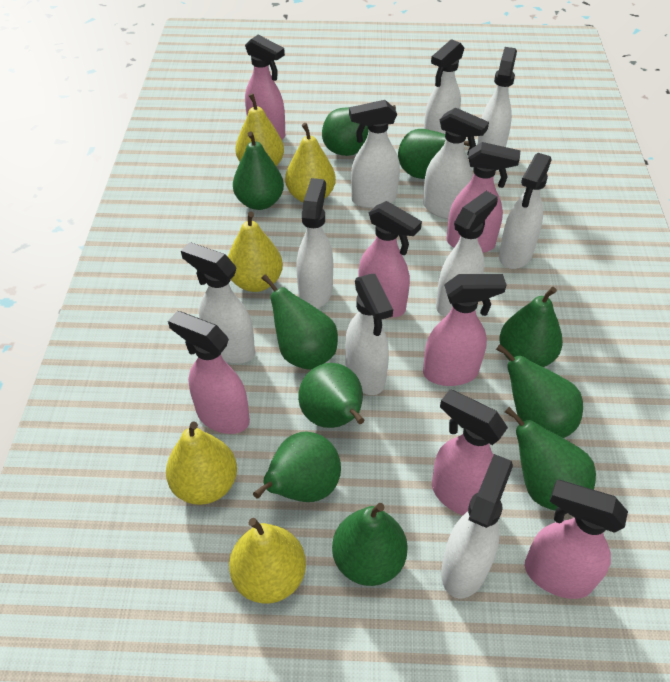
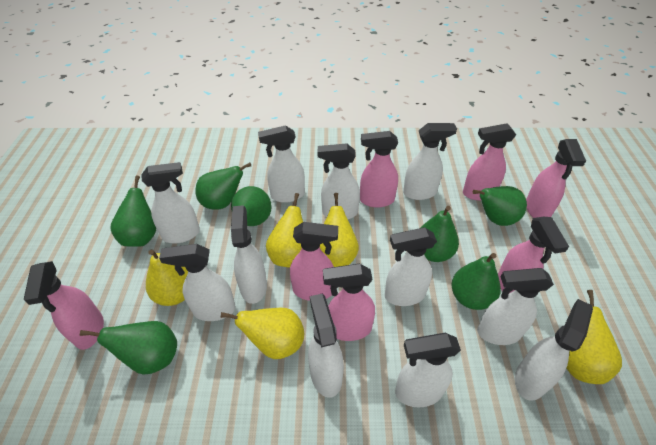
green pear: 10 -> 7
white spray bottle: 10 -> 11

